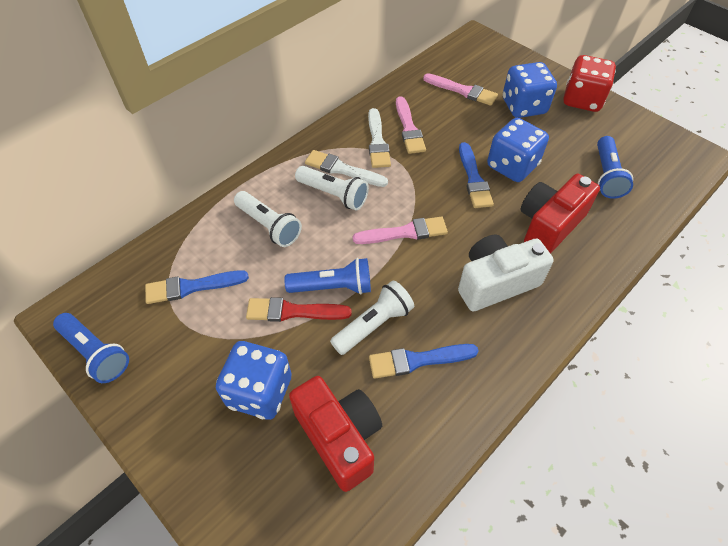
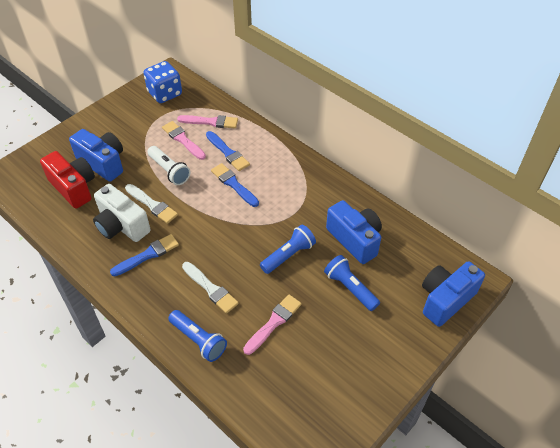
blue camera: 0 -> 3
blue dice: 3 -> 1
red brush: 1 -> 0
red camera: 2 -> 1
red dice: 1 -> 0
white flashlight: 3 -> 1

